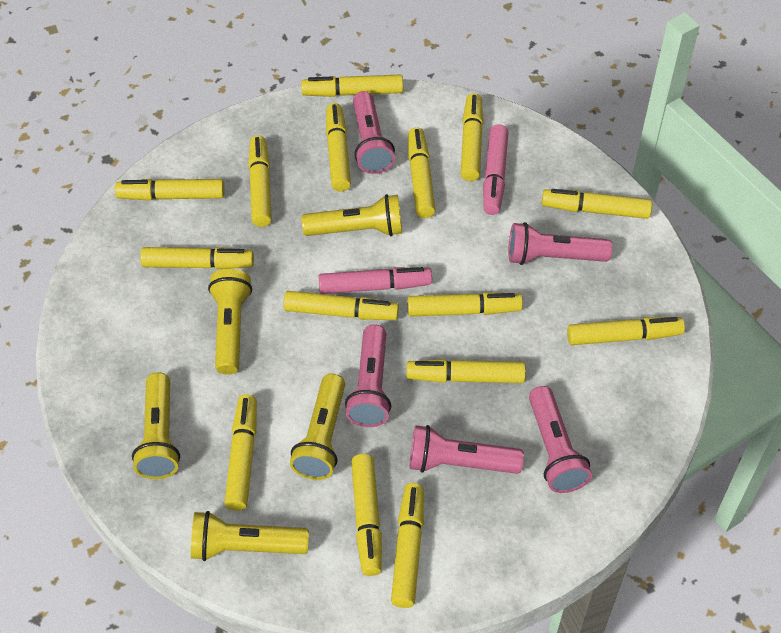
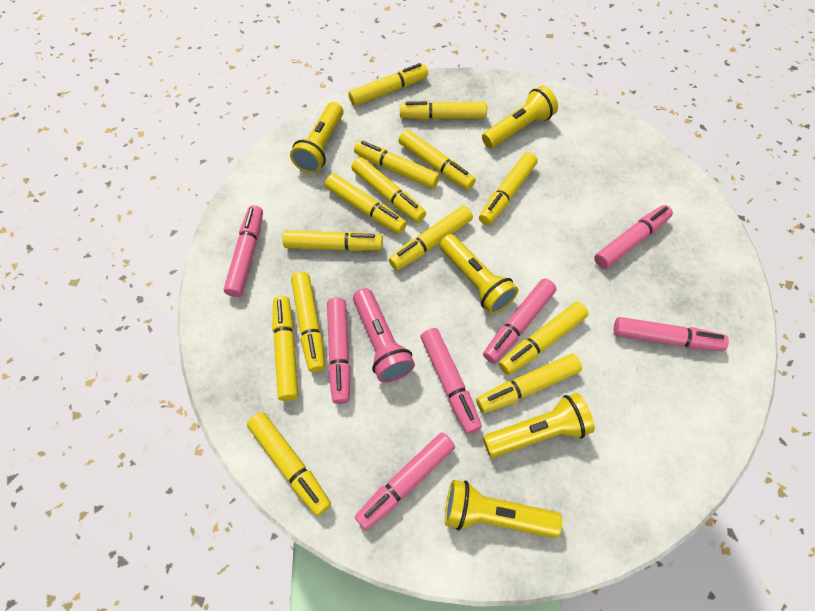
pink flashlight: 5 -> 1
pink marker: 2 -> 7
yellow marker: 15 -> 14

